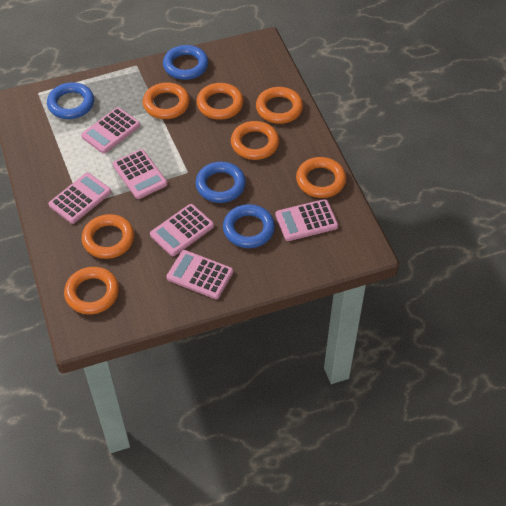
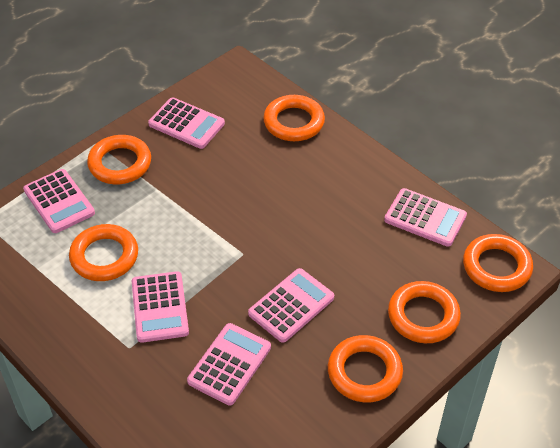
blue ring: 4 -> 0
orange ring: 7 -> 6

